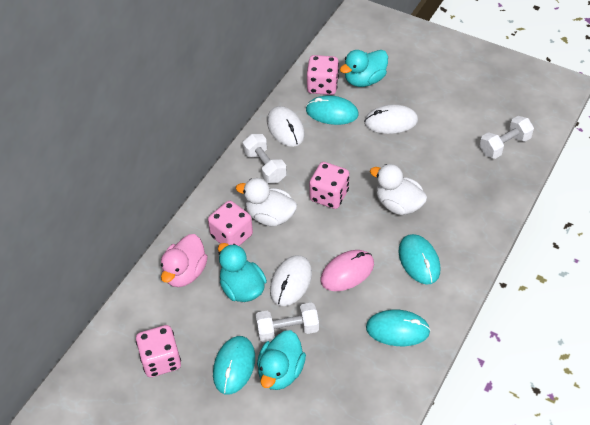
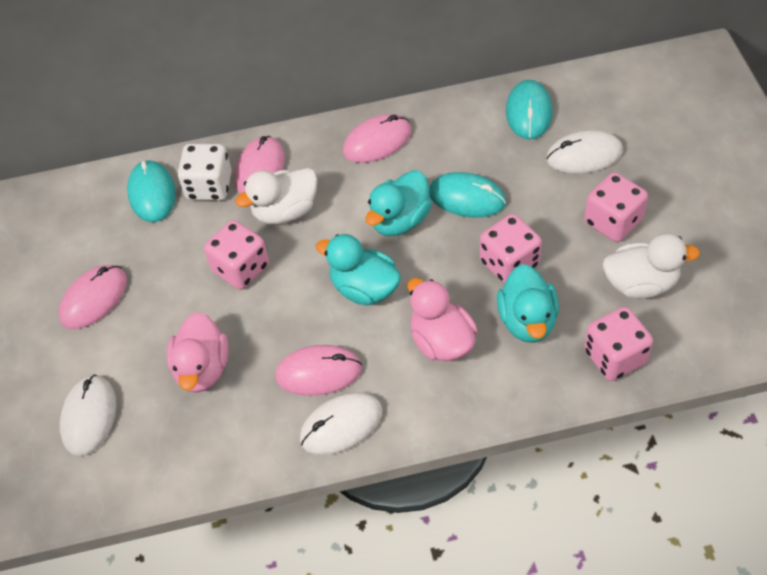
pink duck: 1 -> 2
pink mouse: 1 -> 4
turquoise mouse: 4 -> 3
white dice: 0 -> 1
white dumbbell: 3 -> 0

